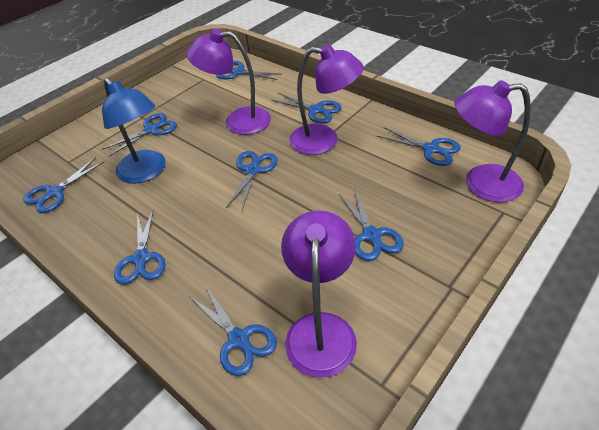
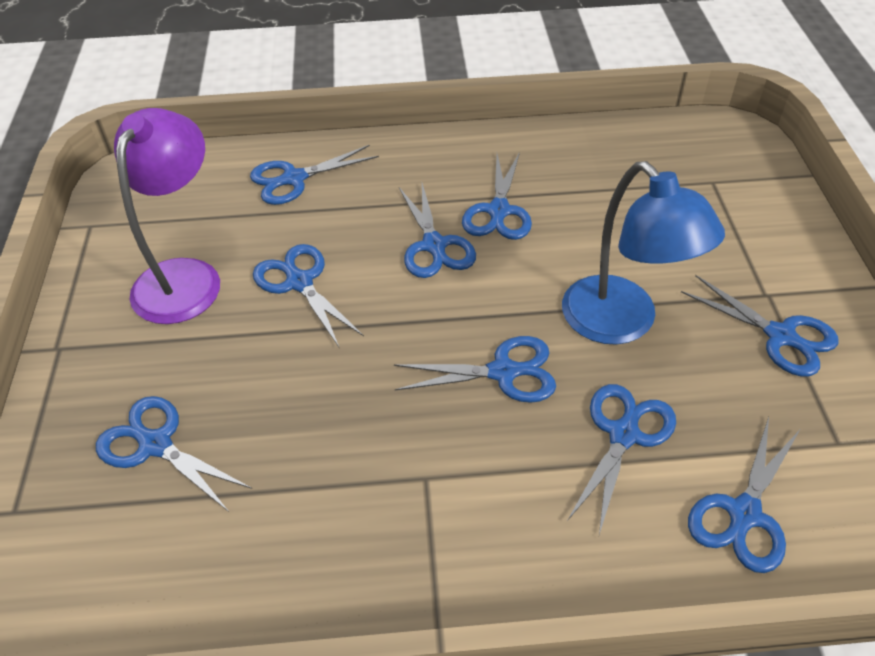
purple lamp: 4 -> 1

